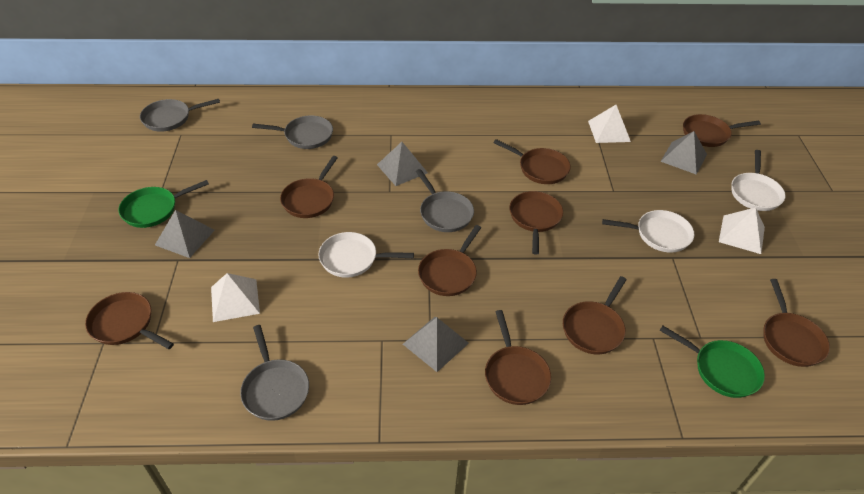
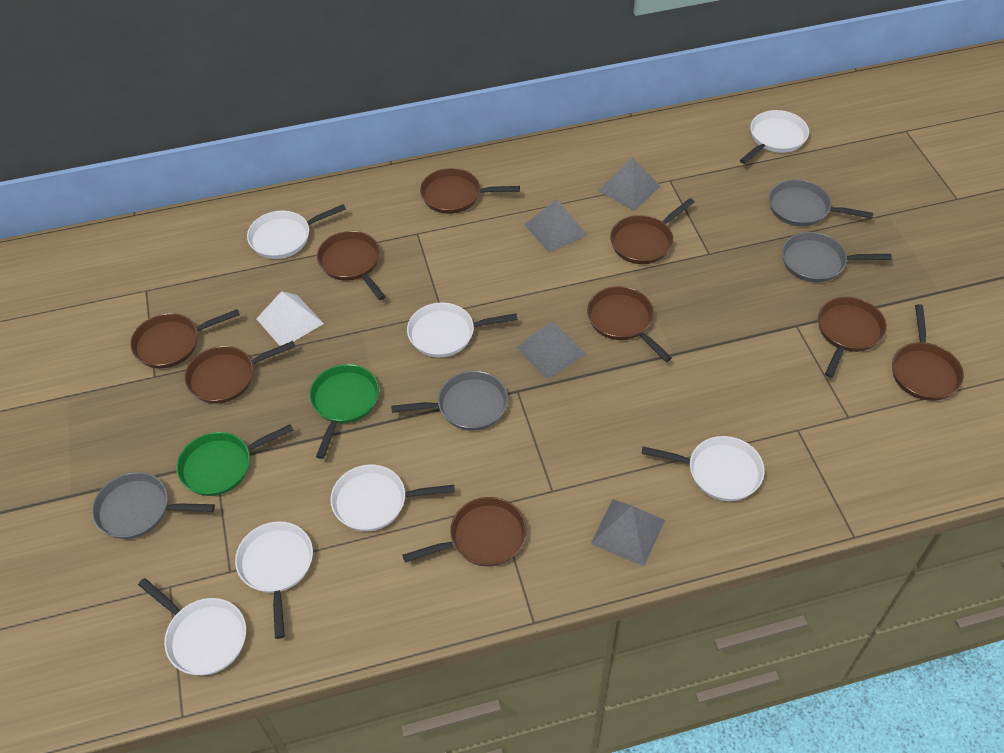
white pan: 3 -> 7
white pyramid: 3 -> 1

